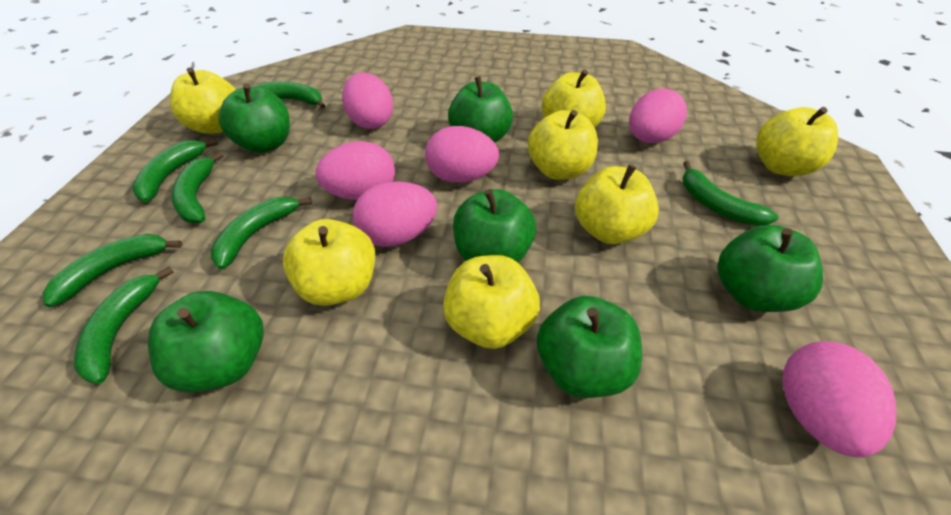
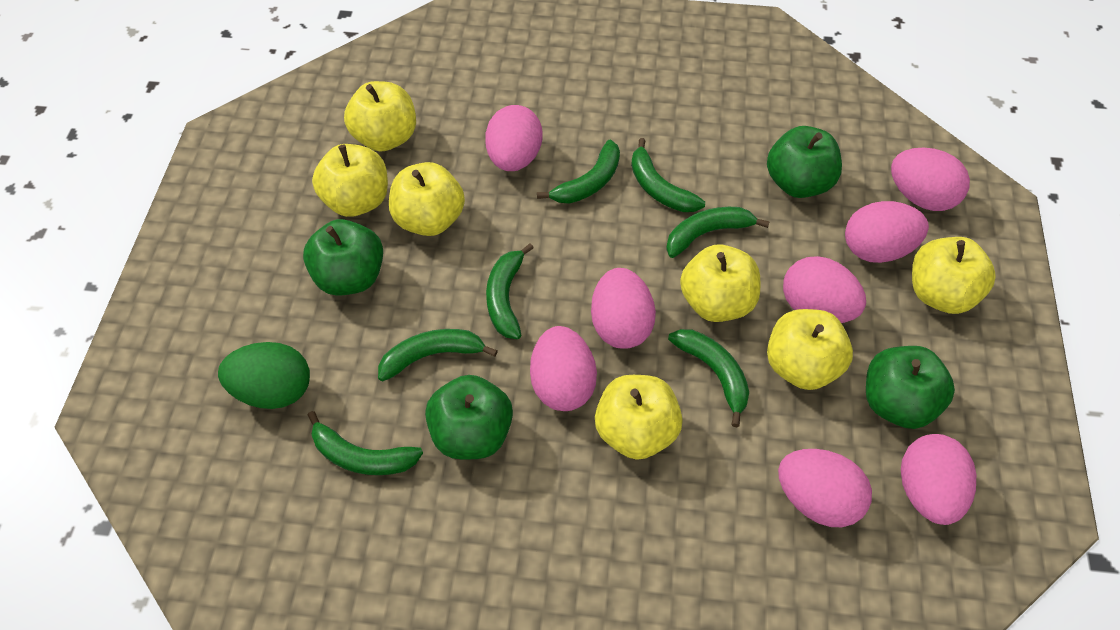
green apple: 6 -> 4
green egg: 0 -> 1
pink egg: 6 -> 8

